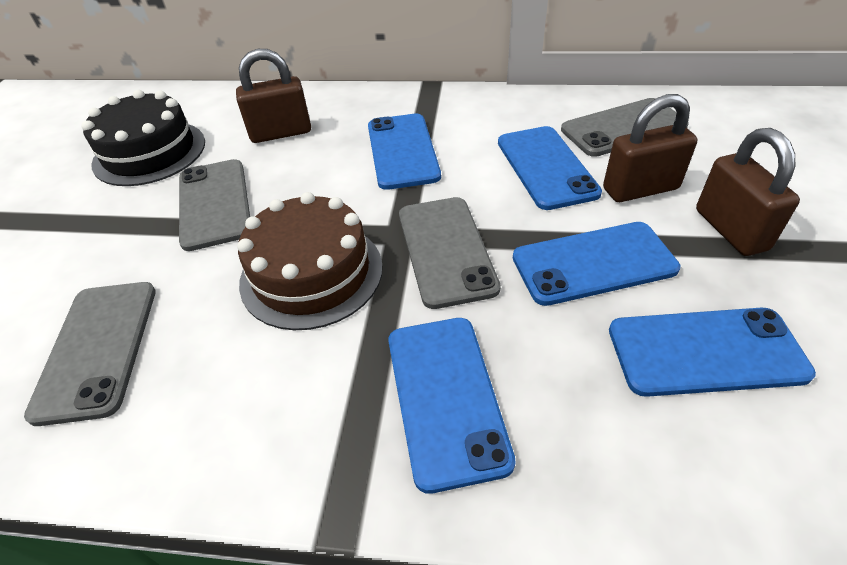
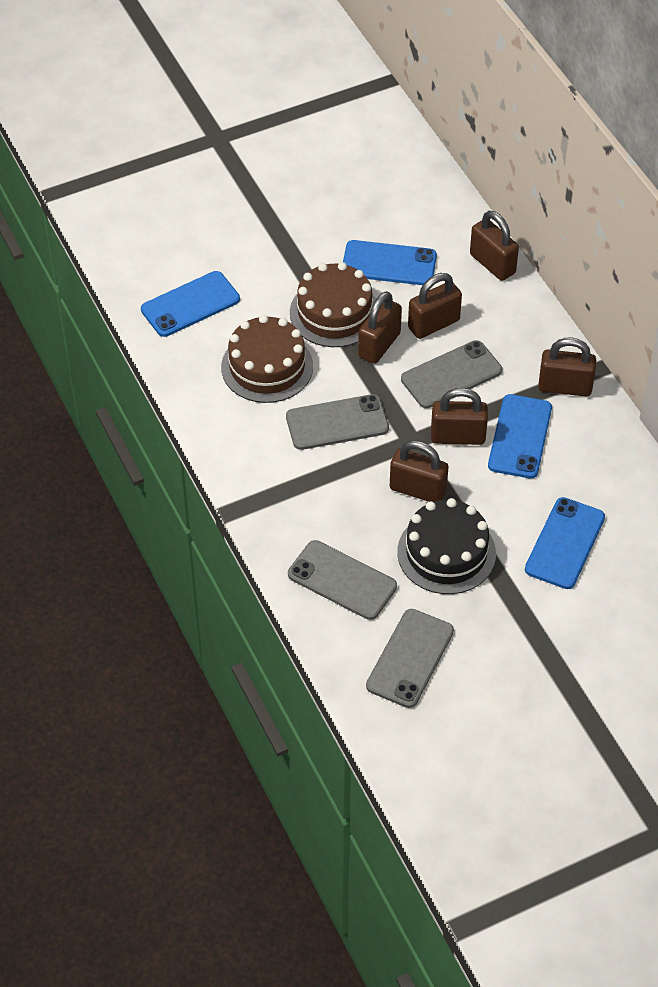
blue phone: 5 -> 4
brown cake: 1 -> 2
brown padlock: 3 -> 6

